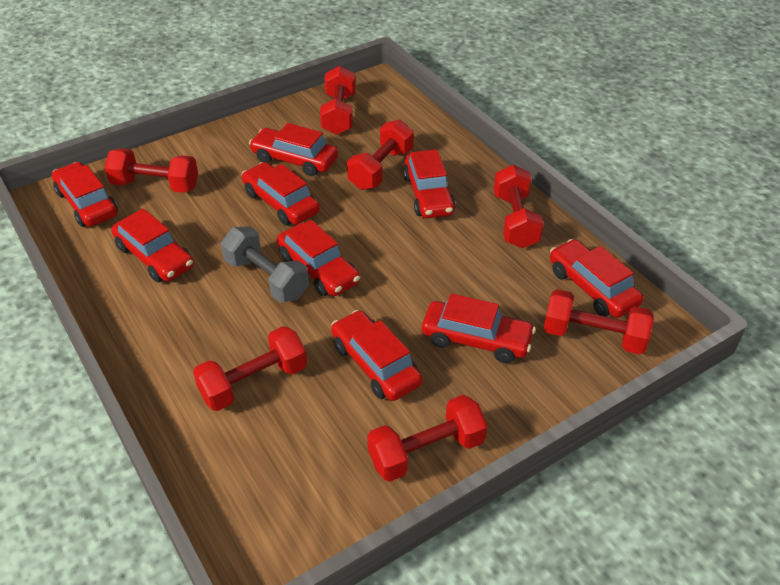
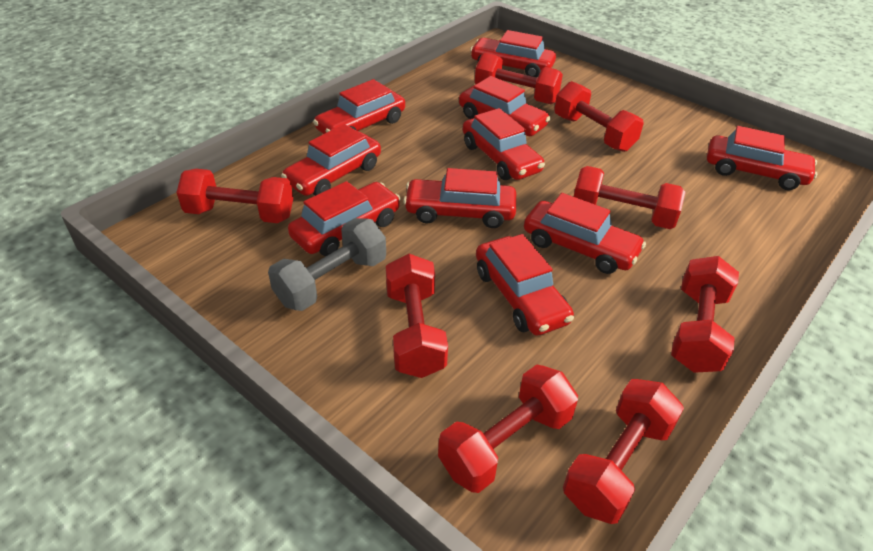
red car: 9 -> 10
red dumbbell: 7 -> 8

